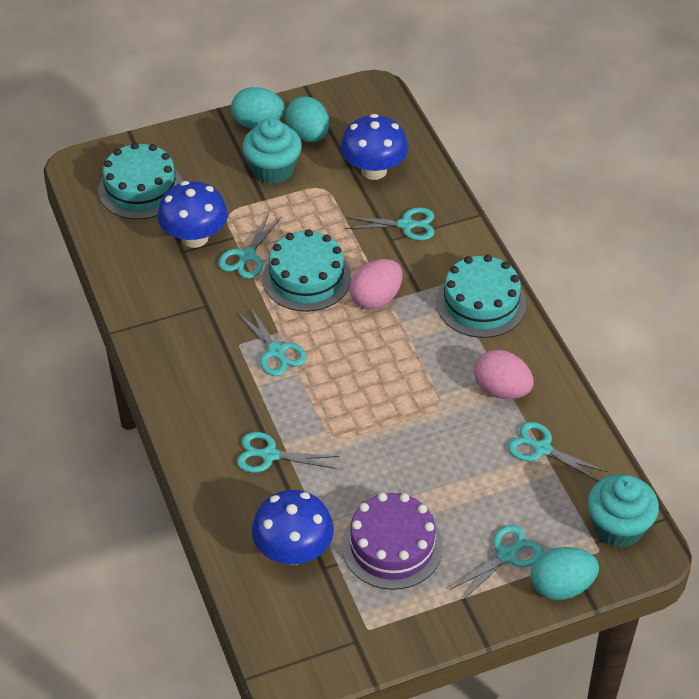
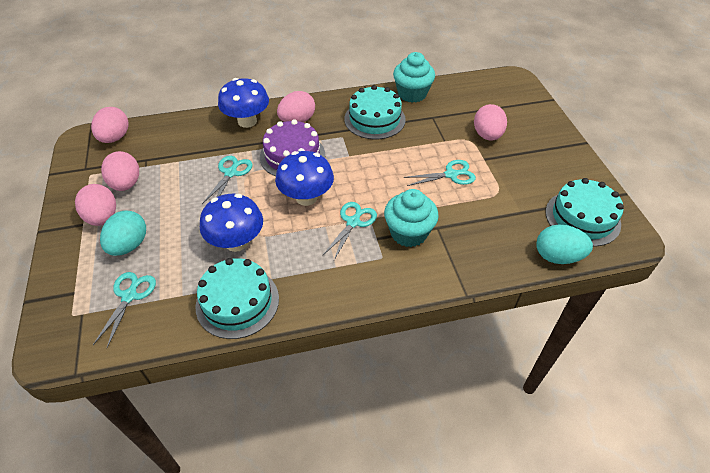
pink egg: 2 -> 5
turquoise egg: 3 -> 2
turquoise scissors: 6 -> 4

